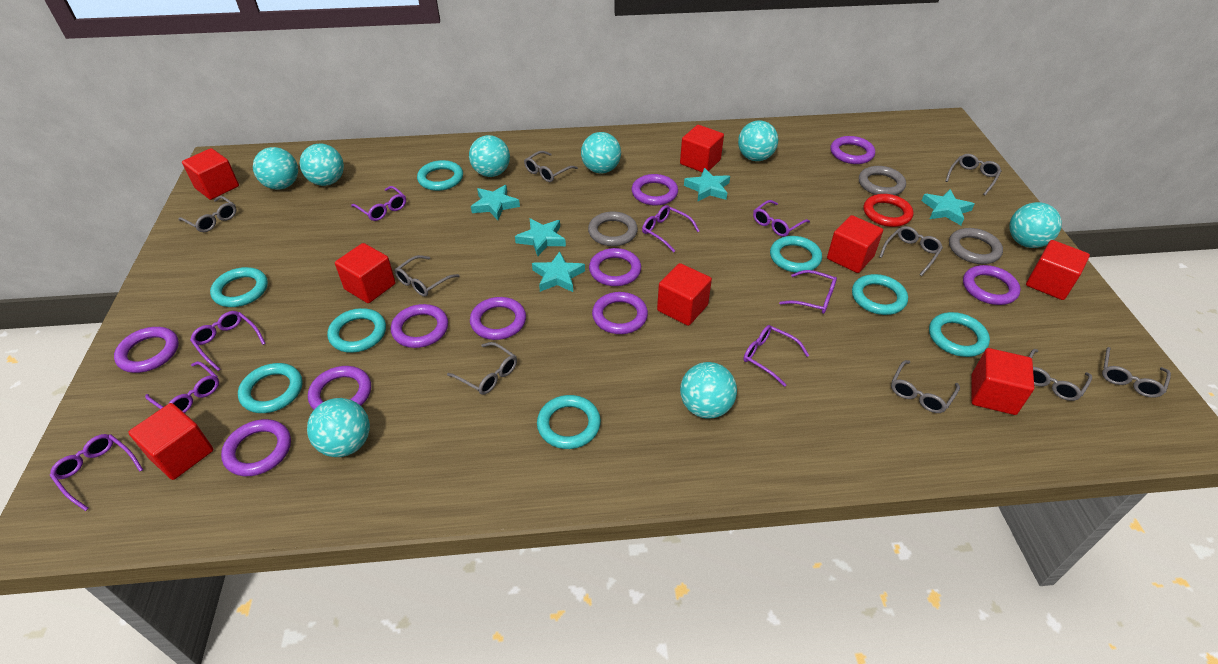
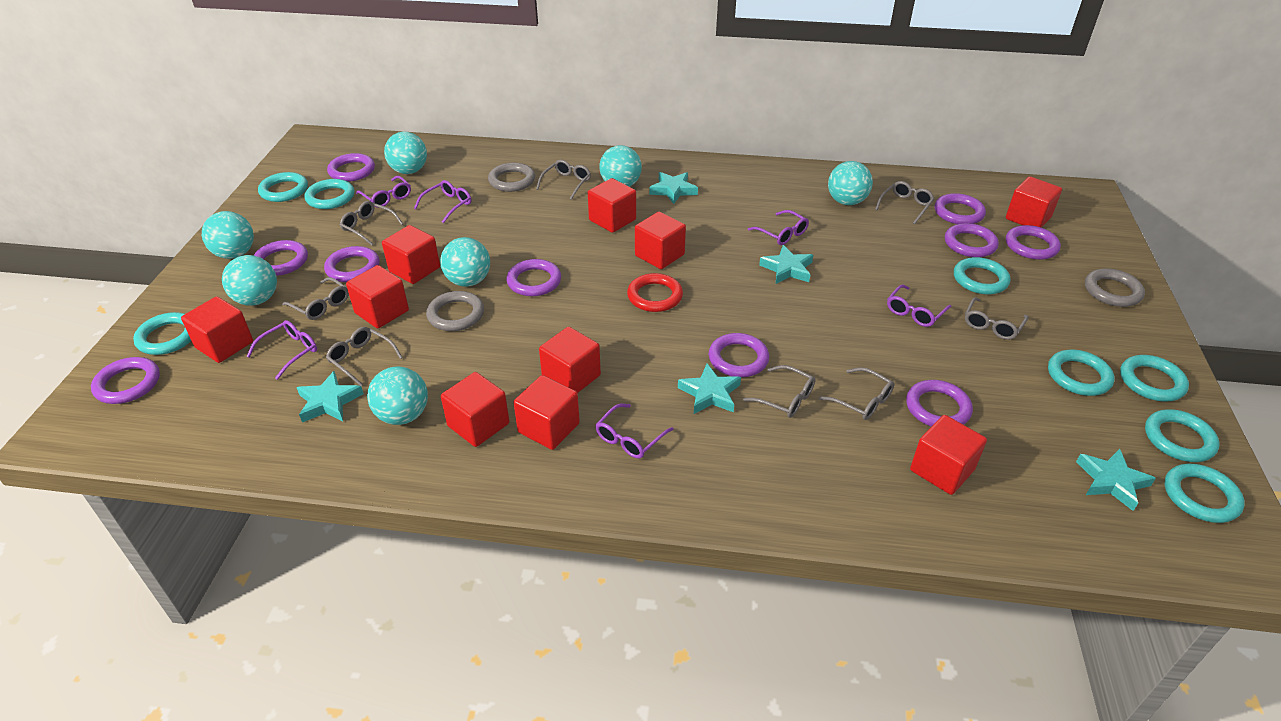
grey glasses: 9 -> 8
purple glasses: 8 -> 6
red cube: 8 -> 10
turquoise ball: 8 -> 7

